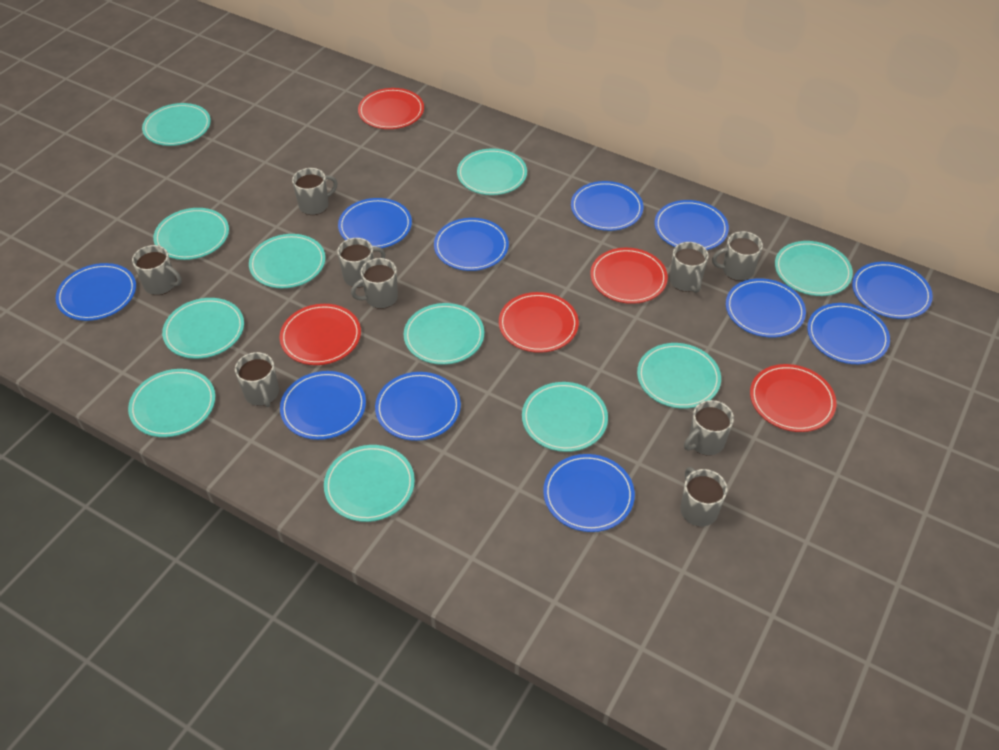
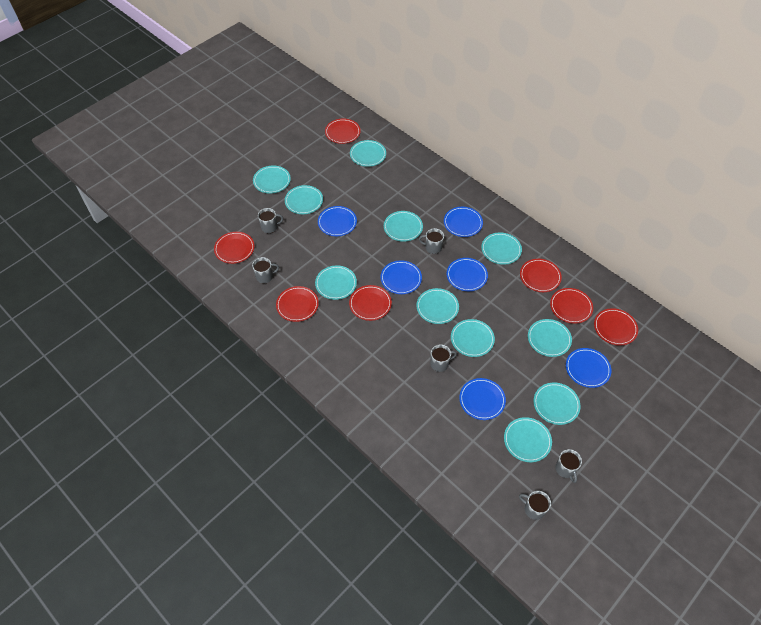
blue plate: 11 -> 6
grey mug: 9 -> 6
red plate: 5 -> 7

